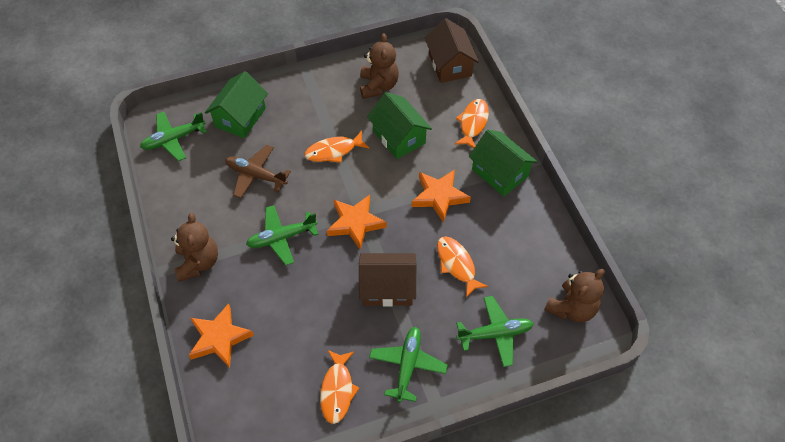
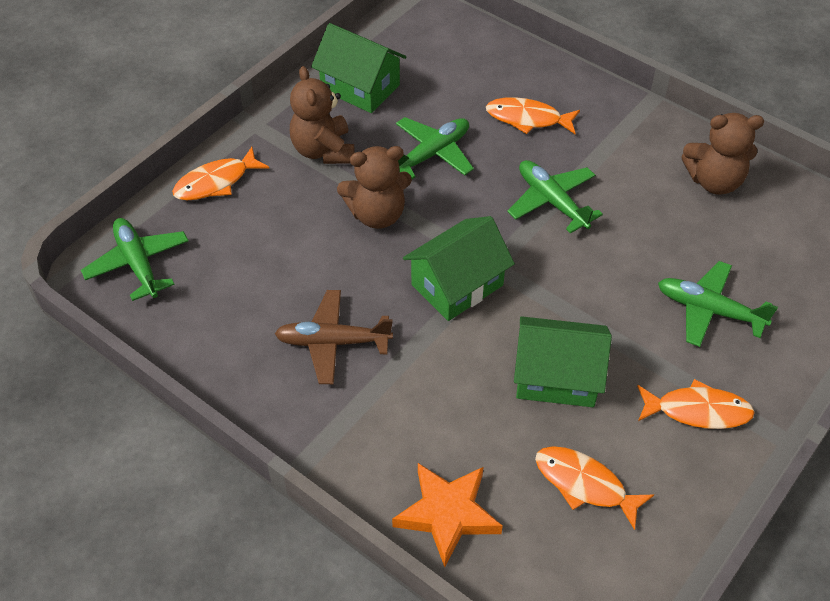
brown house: 2 -> 0
orange star: 3 -> 1

